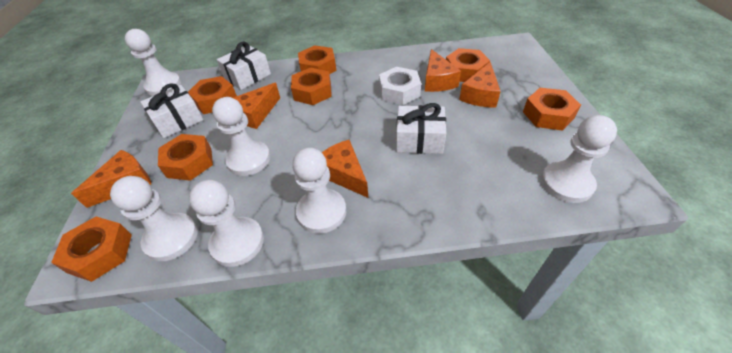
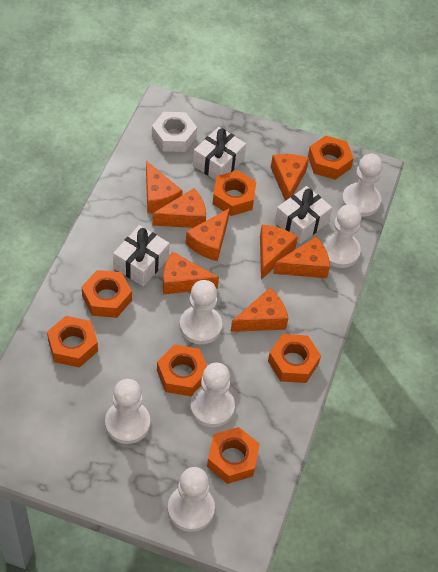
orange cheese: 5 -> 8

